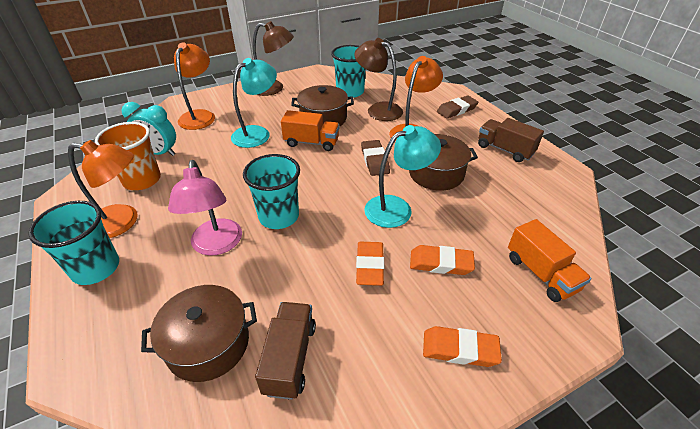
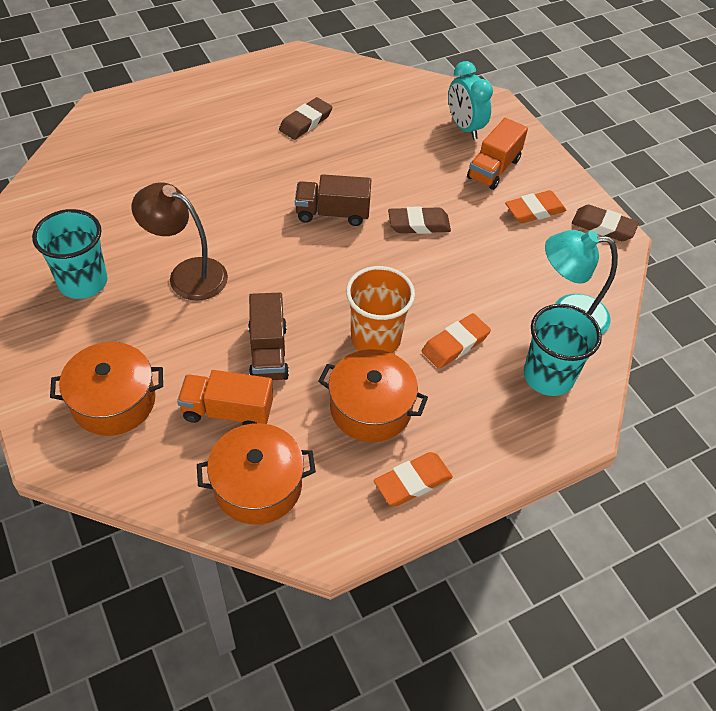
brown eraser: 2 -> 3
brown lamp: 2 -> 1
brown pot: 3 -> 0
orange lamp: 3 -> 0
orange pot: 0 -> 3
pink lamp: 1 -> 0
turquoise cup: 3 -> 2
turquoise lamp: 2 -> 1

